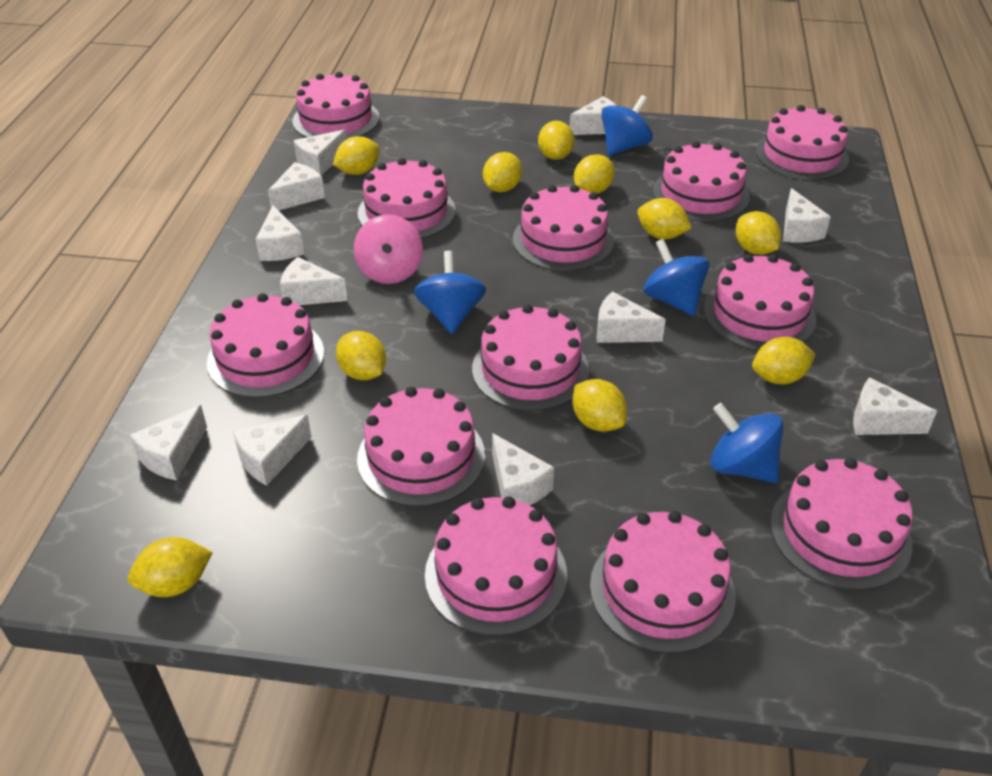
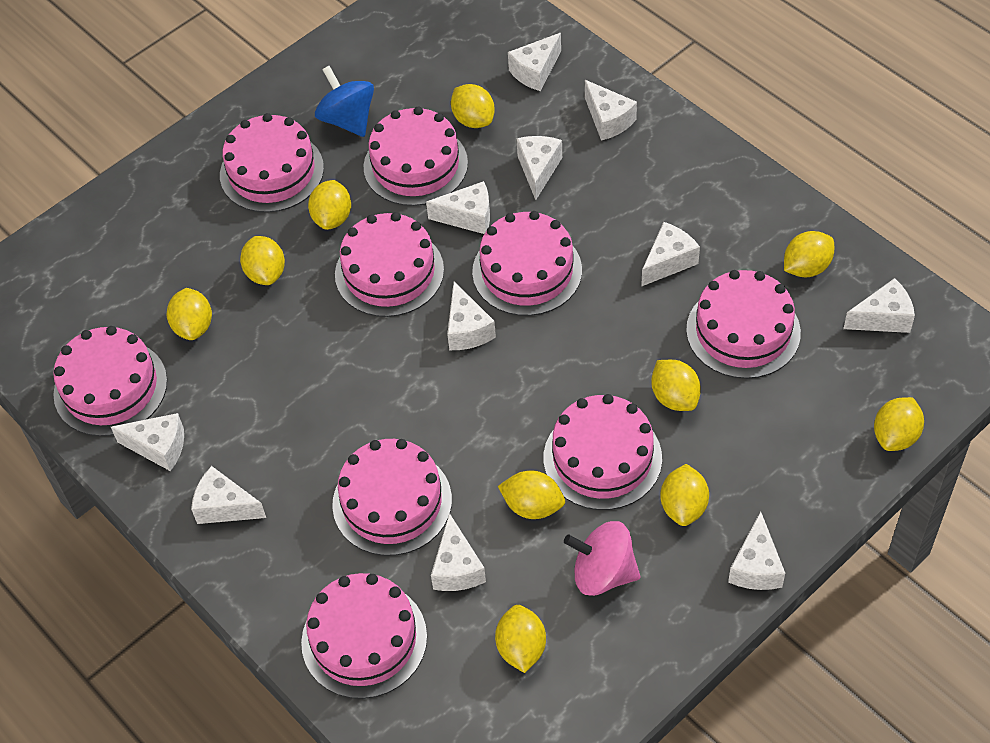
blue spinning top: 4 -> 1
pink cake: 12 -> 9

